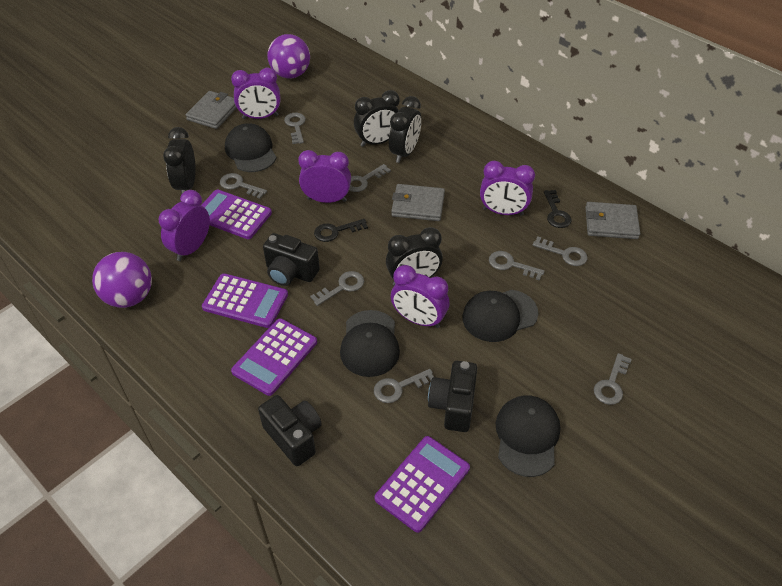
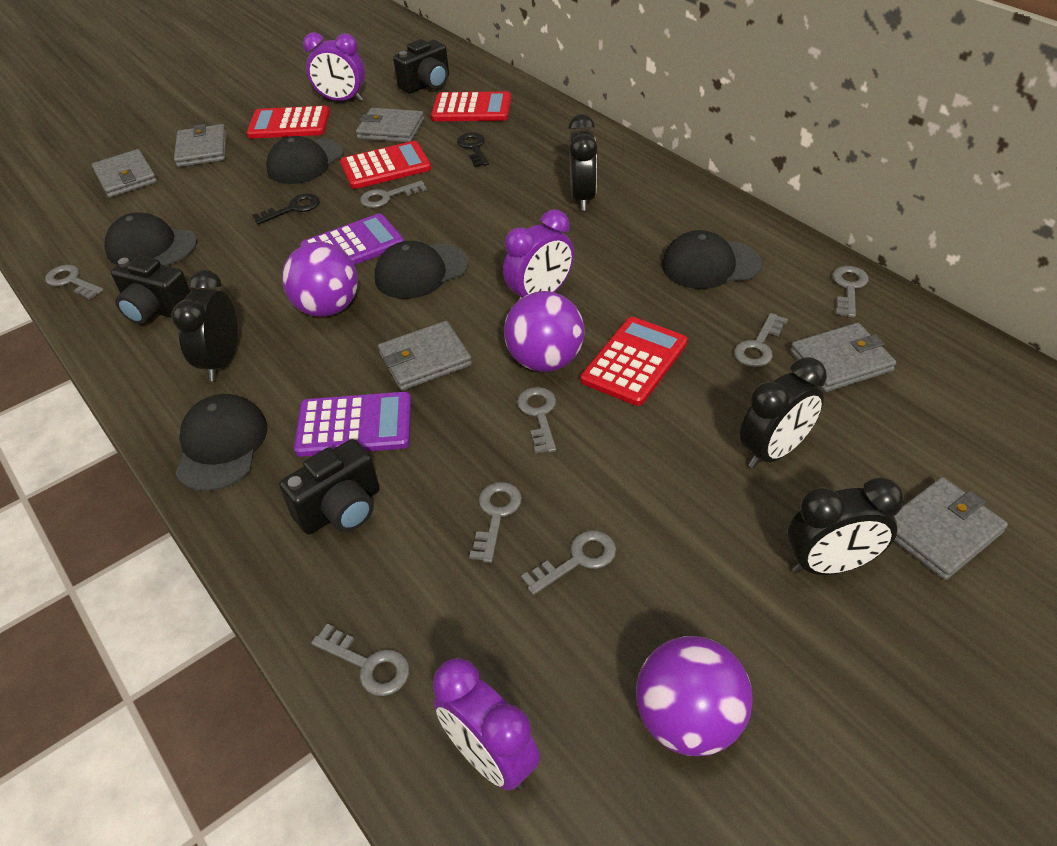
black cap: 4 -> 5
grey wallet: 3 -> 6
purple ball: 2 -> 3
purple calculator: 4 -> 2
purple clock: 5 -> 3
red calculator: 0 -> 4

